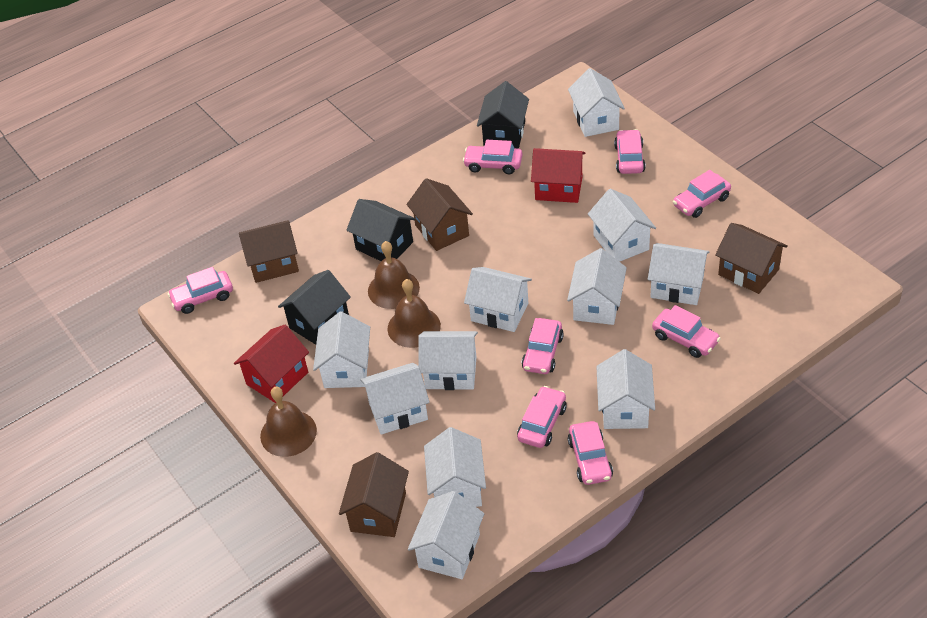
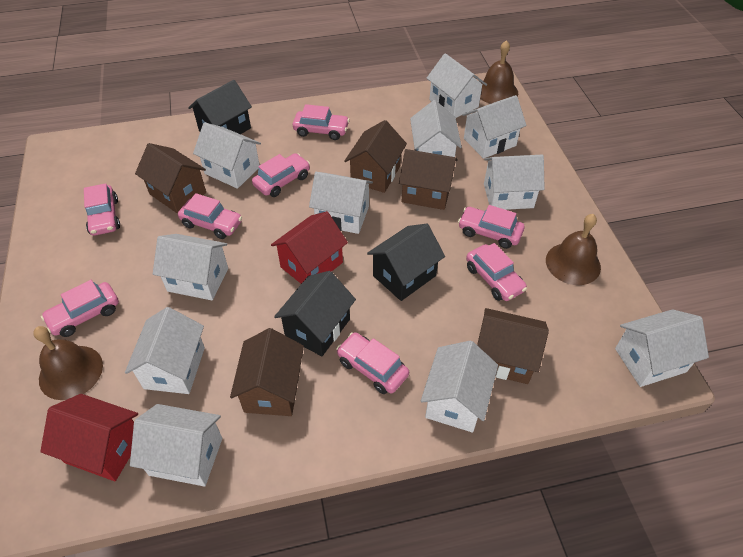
brown house: 4 -> 5

